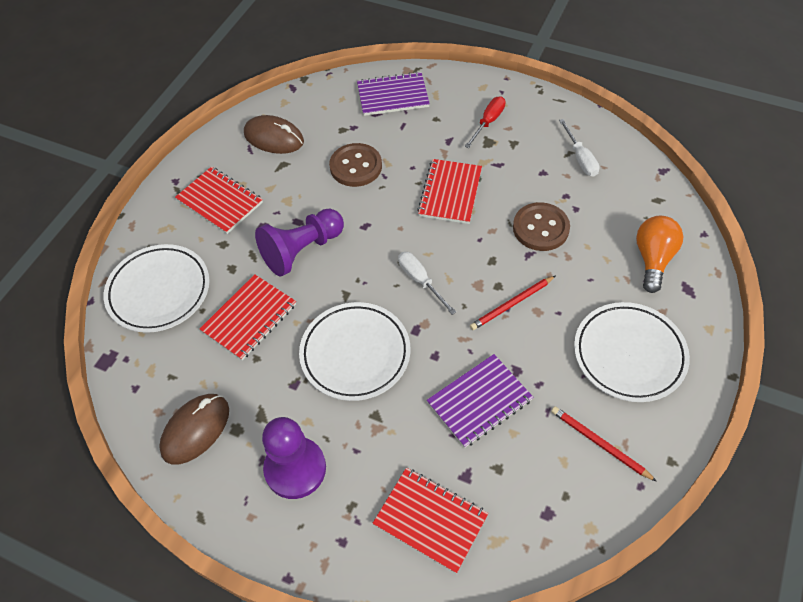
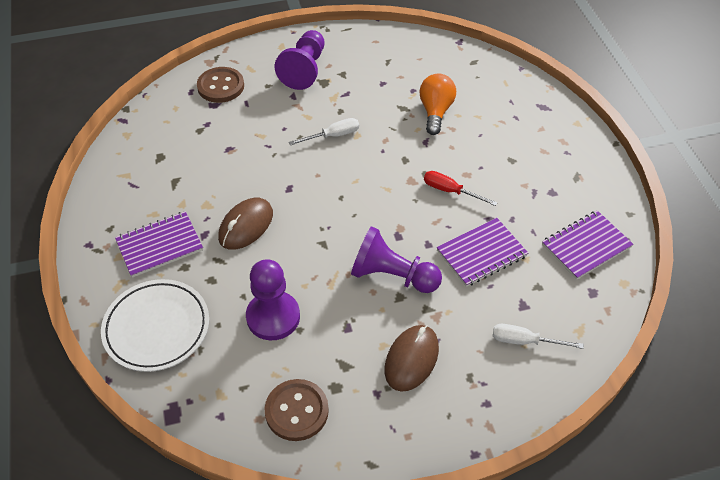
purple notebook: 2 -> 3
purple pawn: 2 -> 3
red notebook: 4 -> 0
red pencil: 2 -> 0
white plate: 3 -> 1

